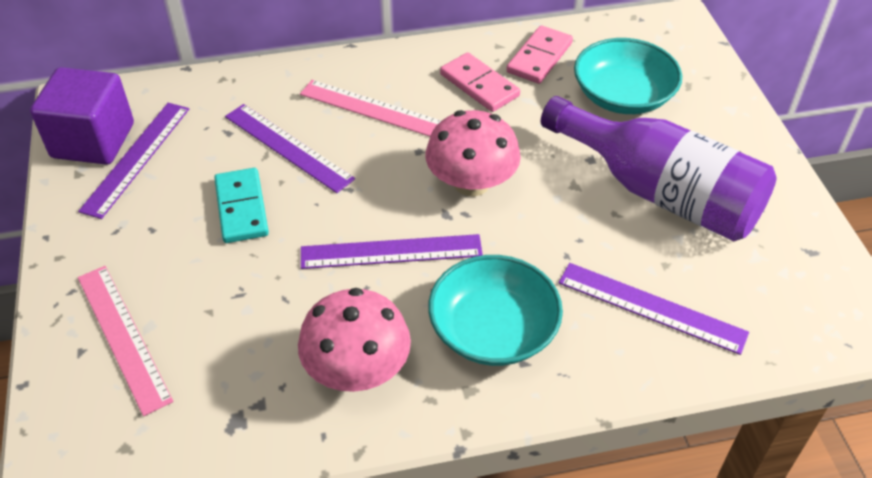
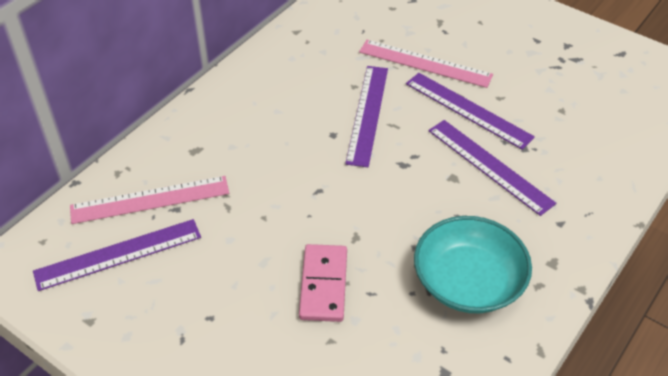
pink domino: 2 -> 1
pink mushroom: 2 -> 0
purple bottle: 1 -> 0
purple cube: 1 -> 0
turquoise bowl: 2 -> 1
turquoise domino: 1 -> 0

